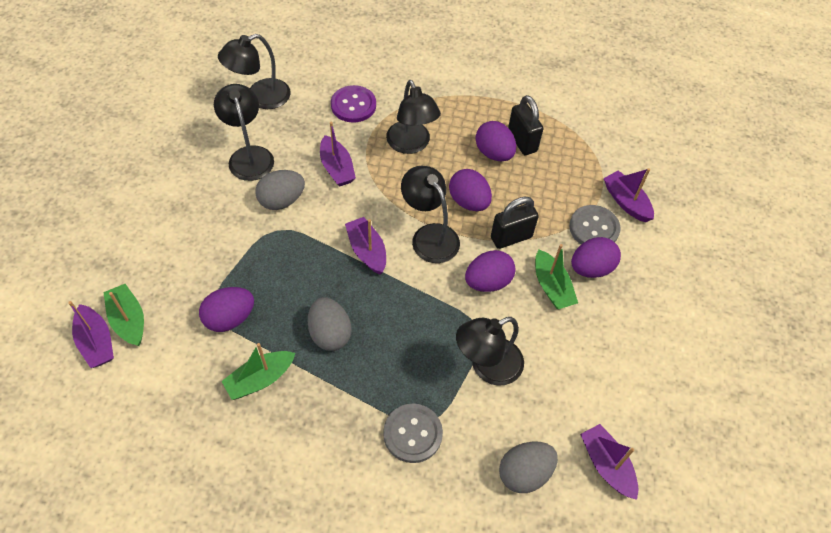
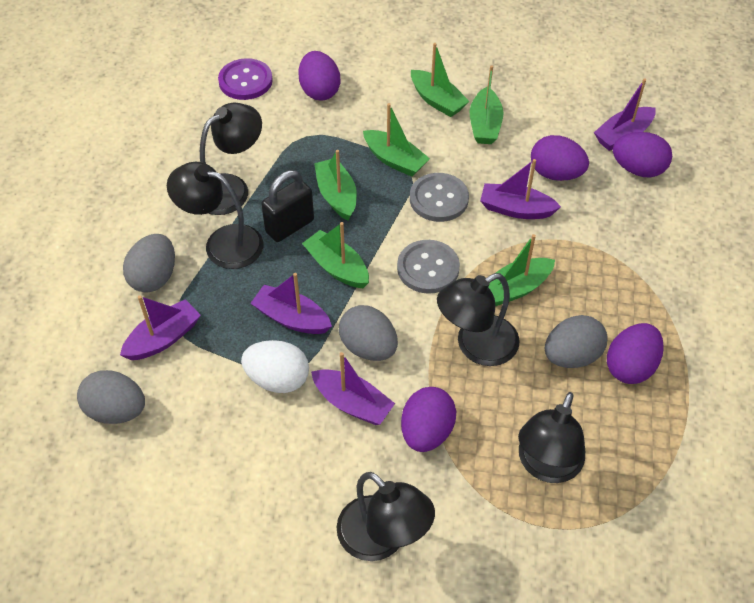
black padlock: 2 -> 1
green boat: 3 -> 6
grey egg: 3 -> 4
white egg: 0 -> 1

